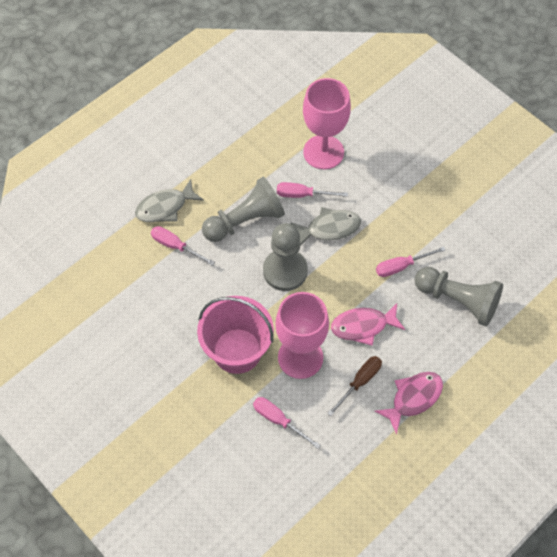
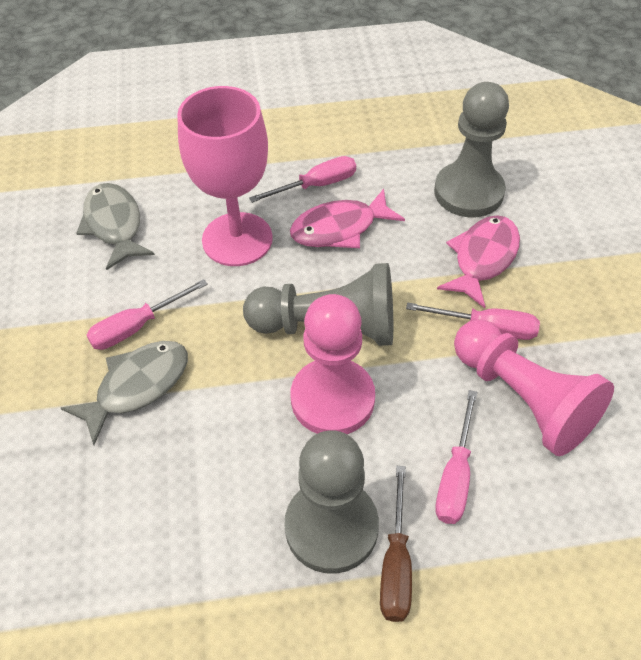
pink bucket: 1 -> 0
pink goblet: 2 -> 1
pink pawn: 0 -> 2

